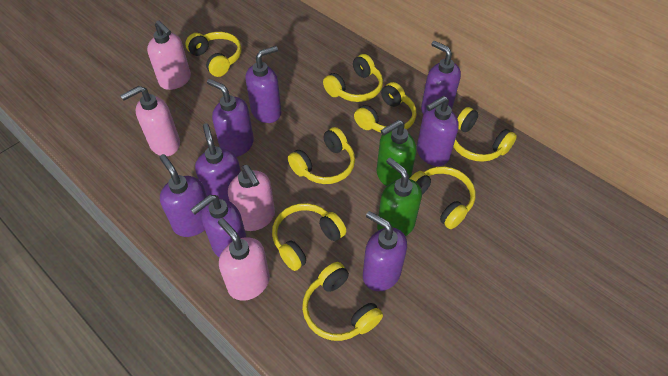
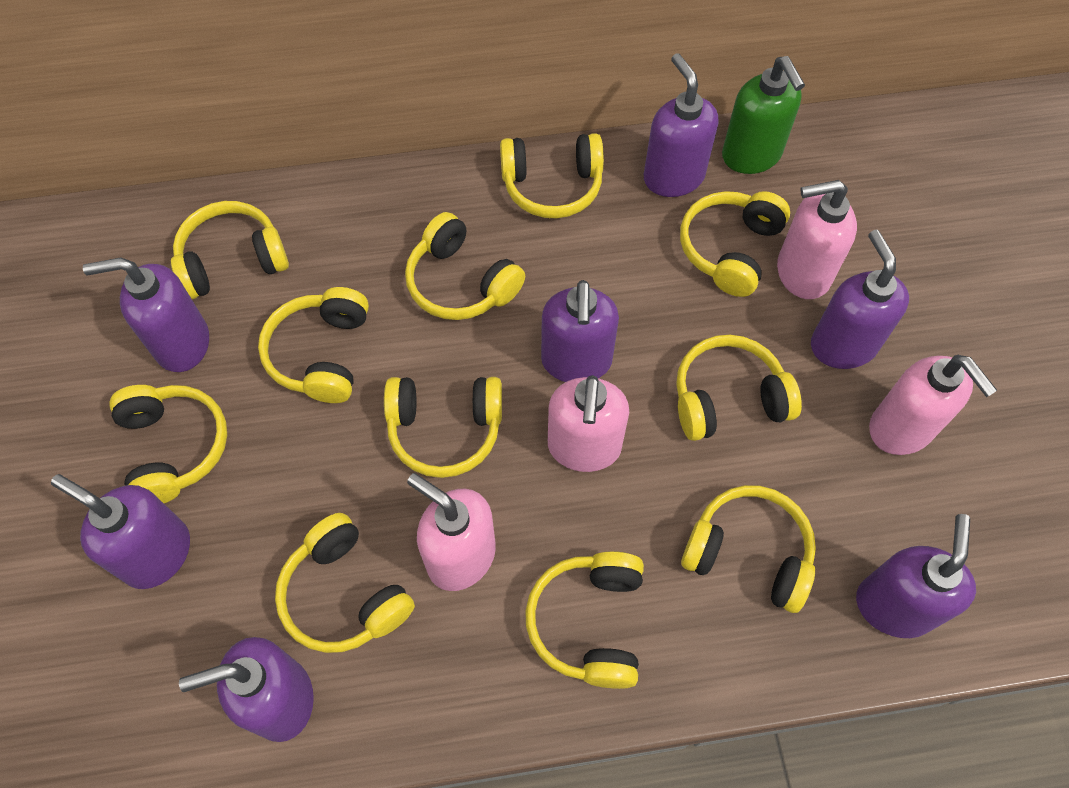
green soap dispenser: 2 -> 1
purple soap dispenser: 8 -> 7
yellow headphones: 8 -> 11

